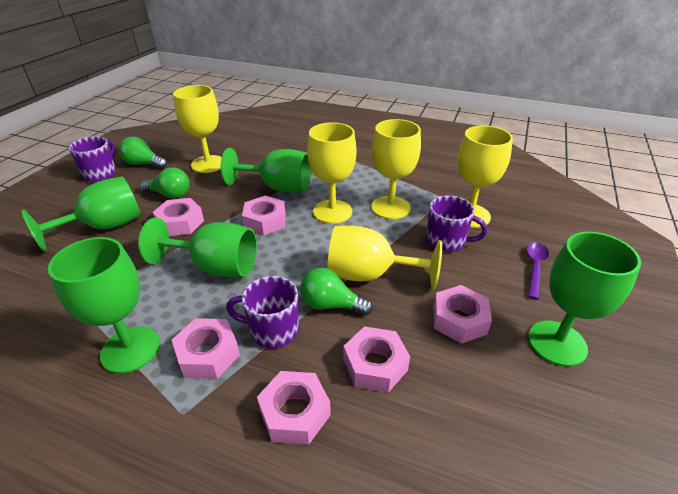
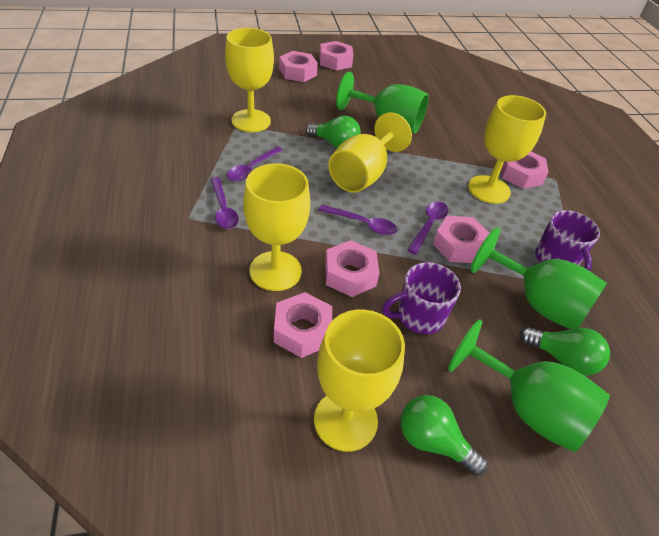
green goblet: 5 -> 3
purple mug: 3 -> 2
purple spoon: 1 -> 4

